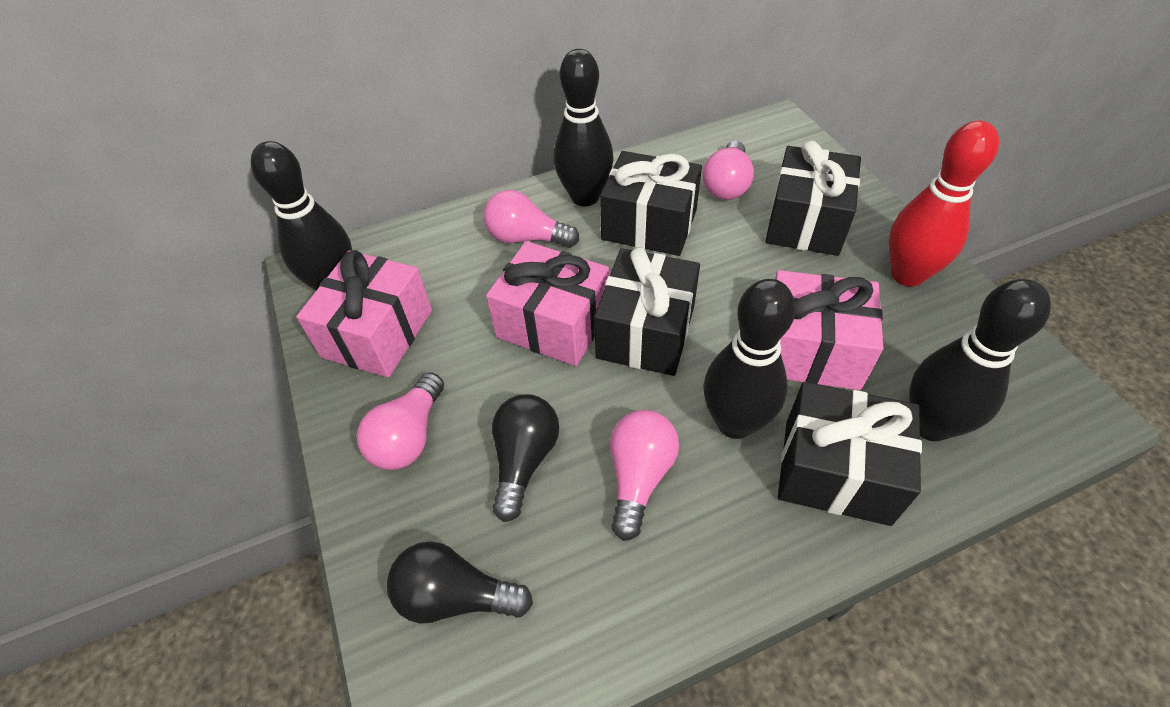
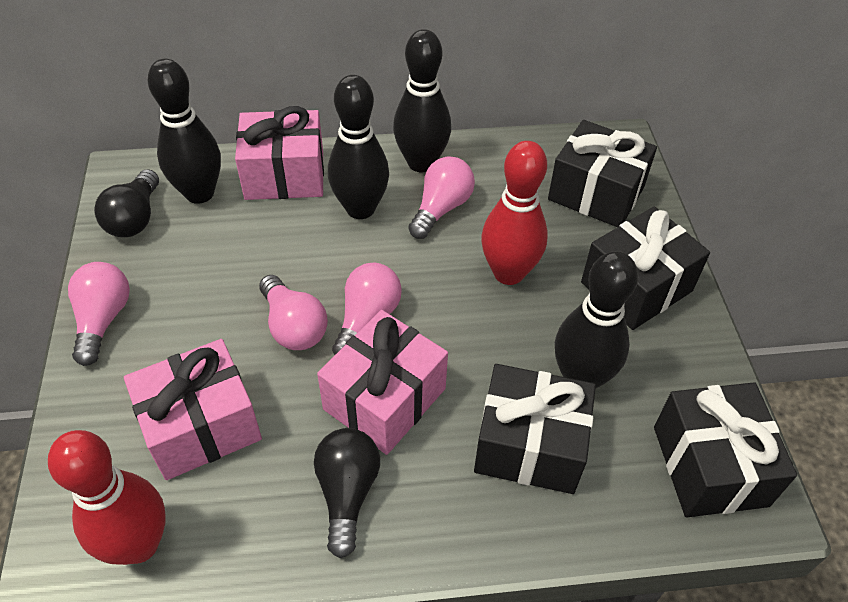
red bowling pin: 1 -> 2

